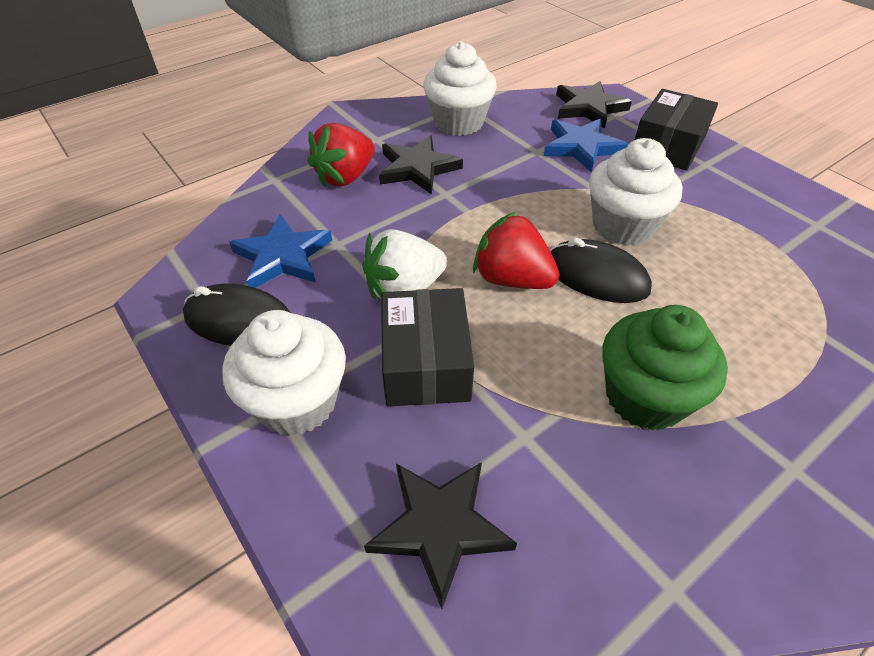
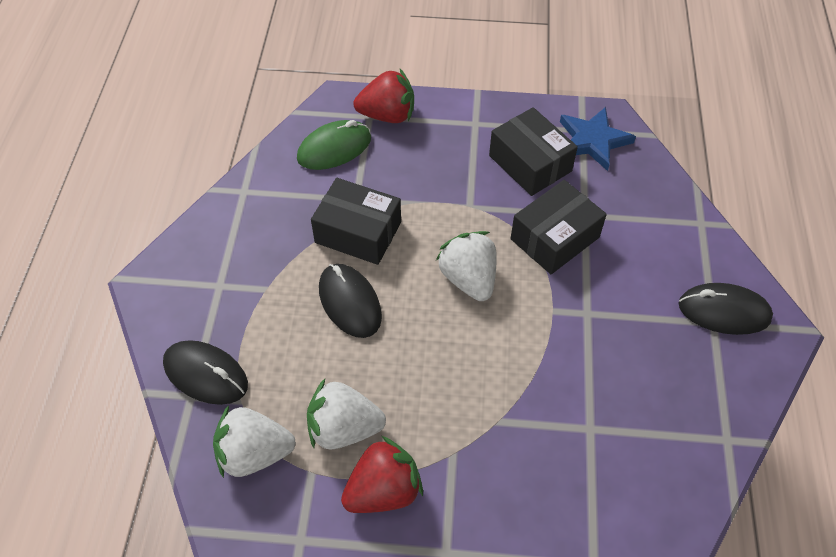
black box: 2 -> 3
black mouse: 2 -> 3
black star: 3 -> 0
blue star: 2 -> 1
green cupcake: 1 -> 0
green mouse: 0 -> 1
white cupcake: 3 -> 0
white strawberry: 1 -> 3

